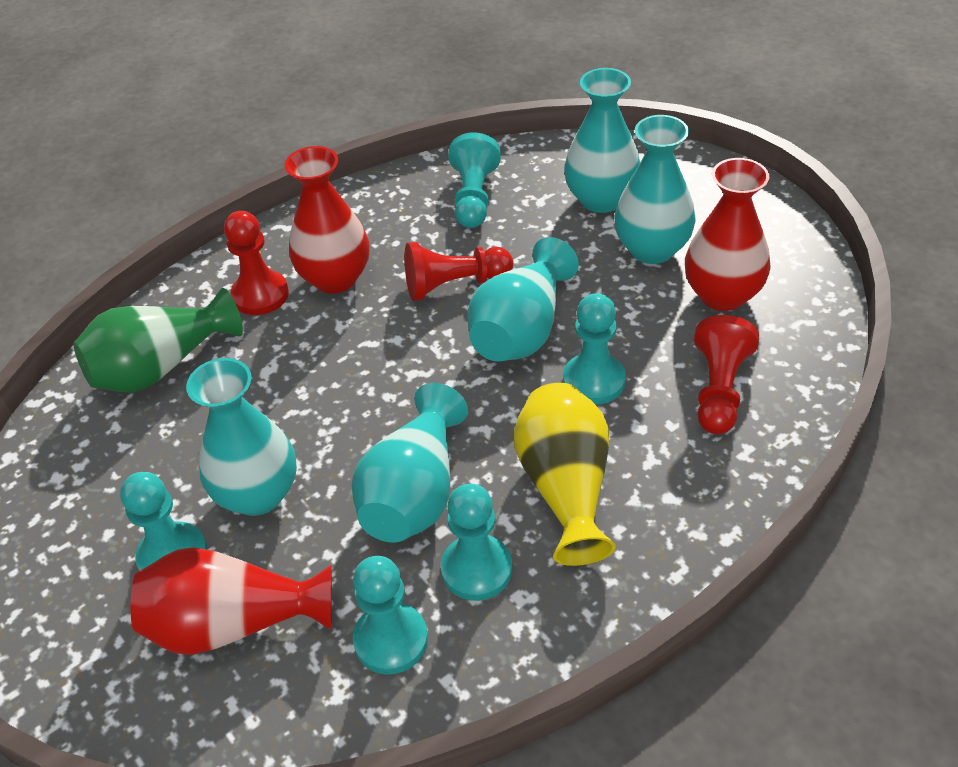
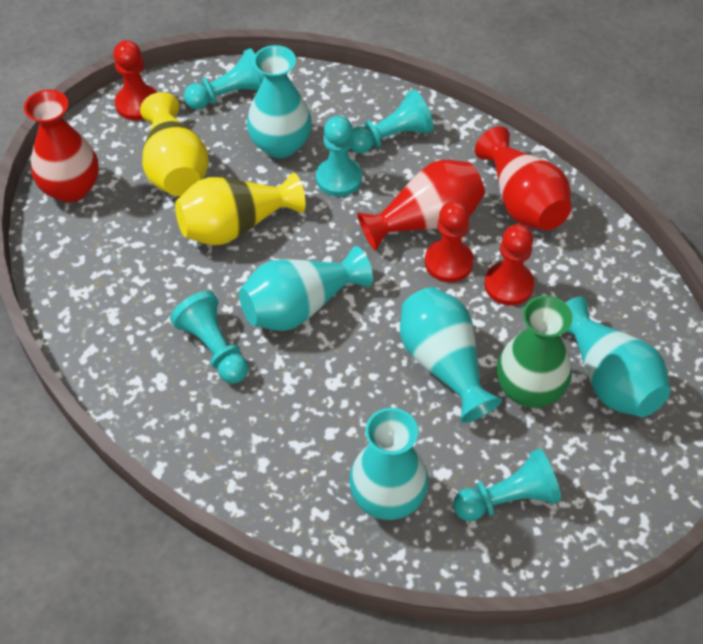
yellow vase: 1 -> 2

